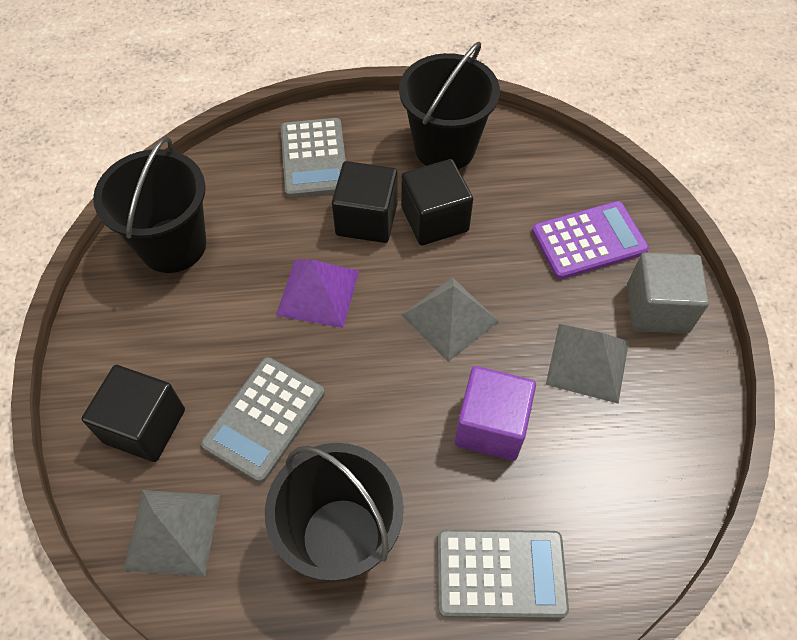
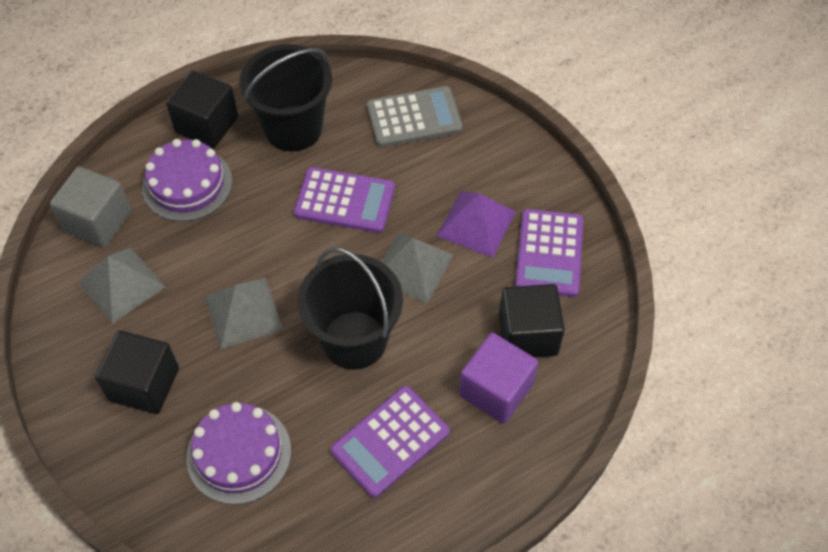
black bucket: 3 -> 2
grey calculator: 3 -> 1
purple cake: 0 -> 2
purple calculator: 1 -> 3

